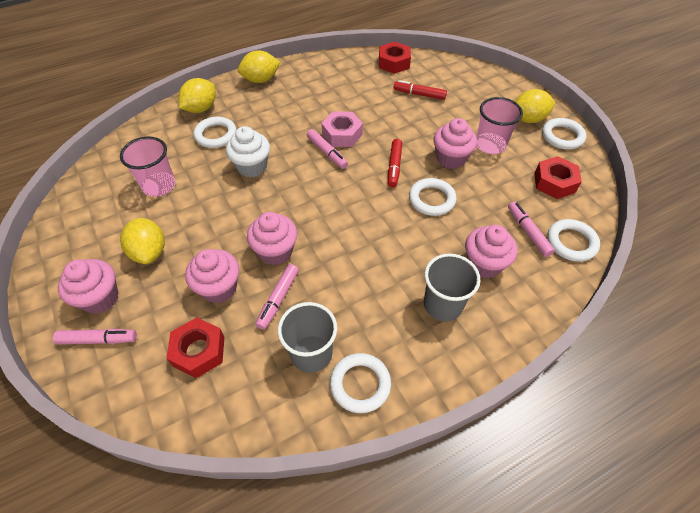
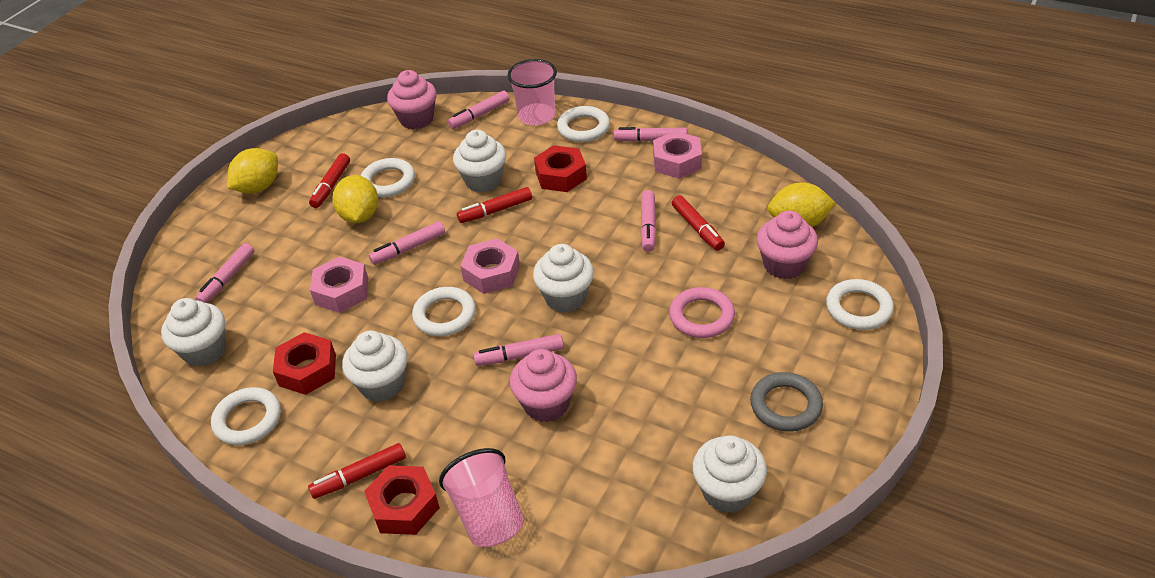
grey cup: 2 -> 0
grey ring: 0 -> 1
pink cupcake: 5 -> 3
pink marker: 4 -> 6
pink nut: 1 -> 3
pink ring: 0 -> 1
red marker: 2 -> 4
white cupcake: 1 -> 5
yellow lemon: 4 -> 3

